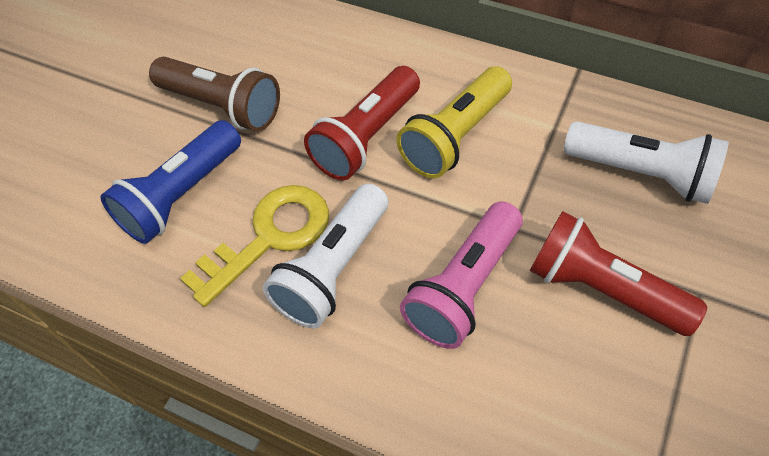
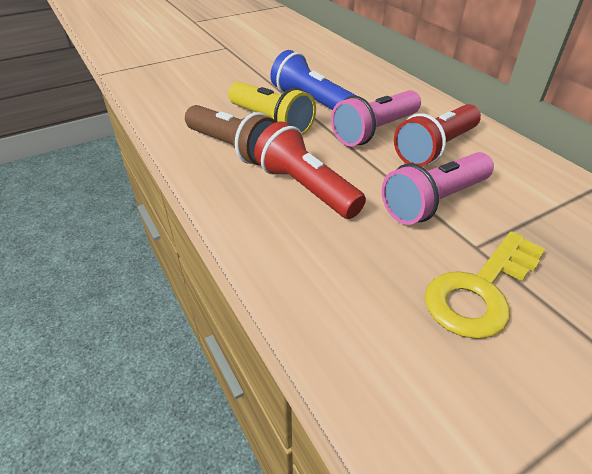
pink flashlight: 1 -> 2
white flashlight: 2 -> 0

